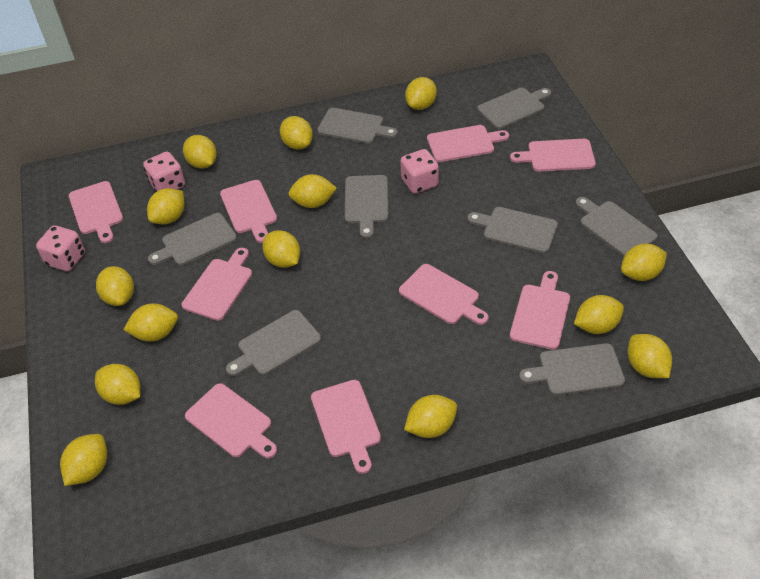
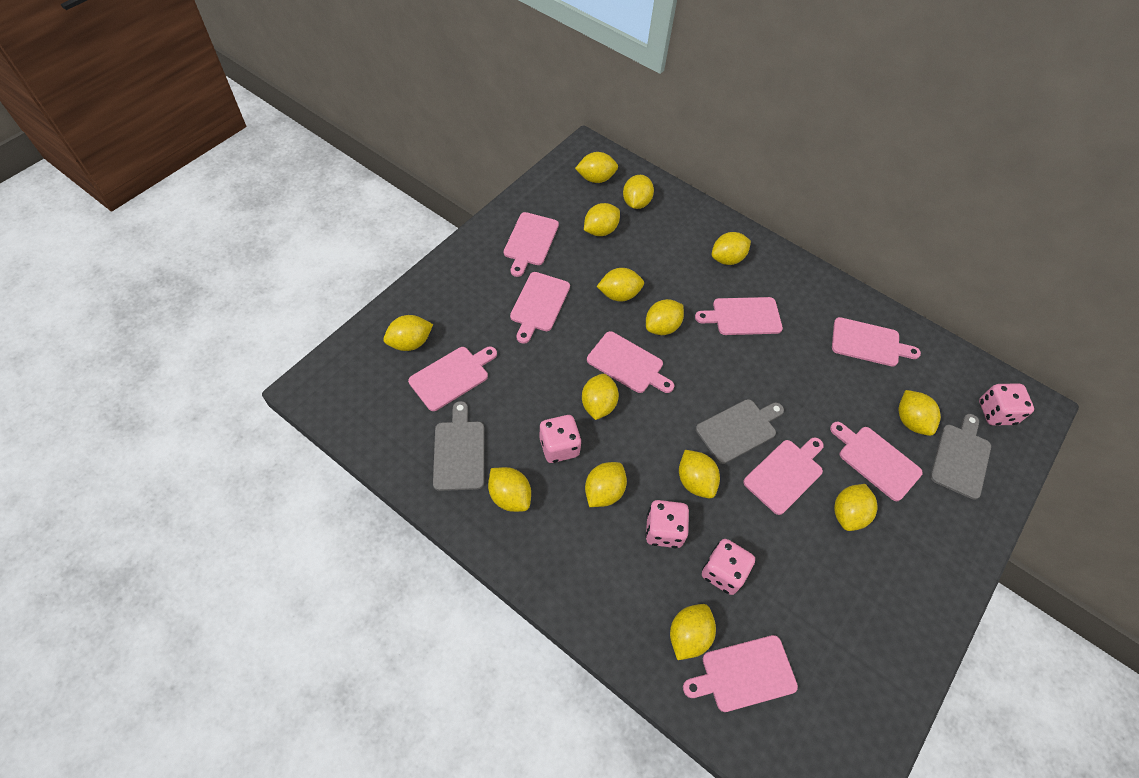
grey cutting board: 8 -> 3
pink dice: 3 -> 4

